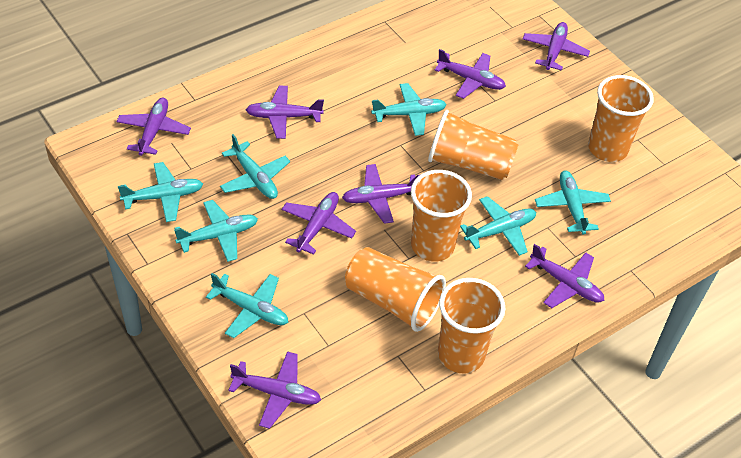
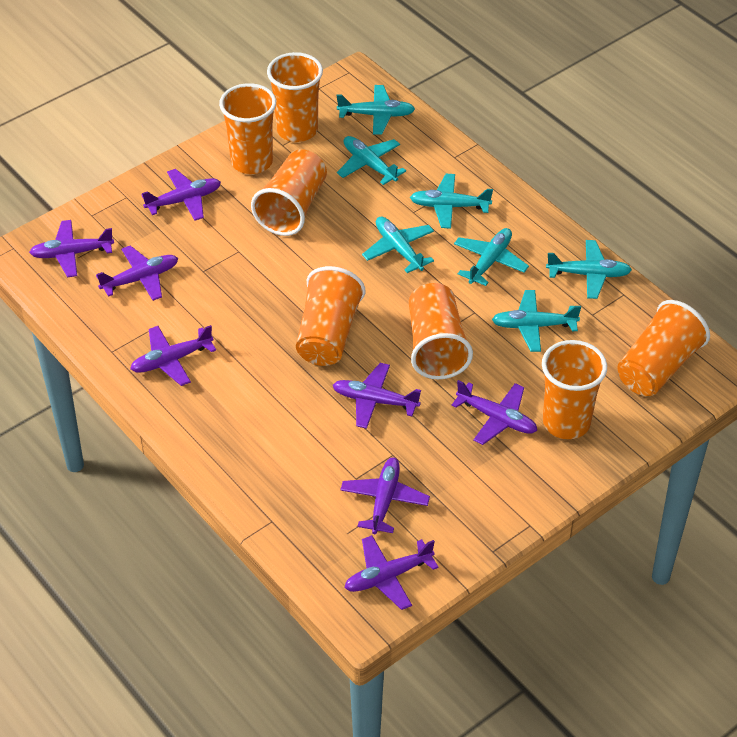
orange cup: 5 -> 7

